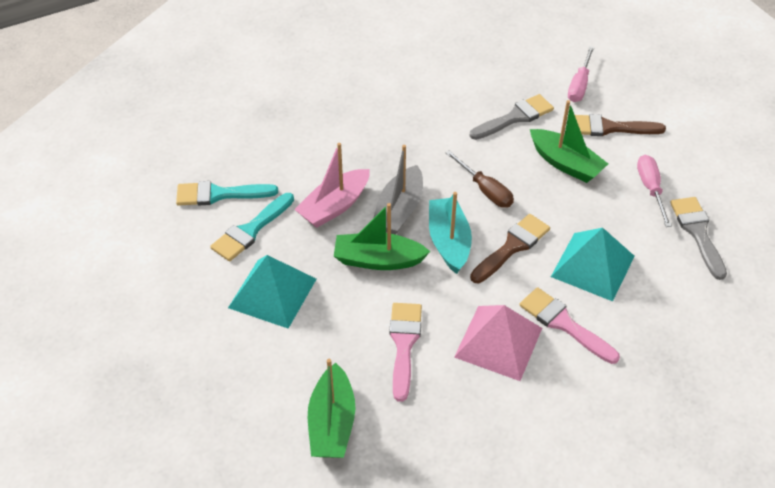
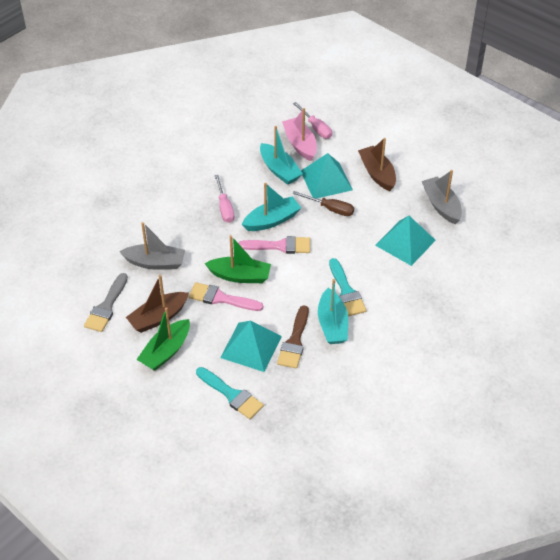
brown boat: 0 -> 2
brown brush: 2 -> 1
green boat: 3 -> 2
grey boat: 1 -> 2
grey brush: 2 -> 1
pink pyramid: 1 -> 0
turquoise boat: 1 -> 3
turquoise pyramid: 2 -> 3

